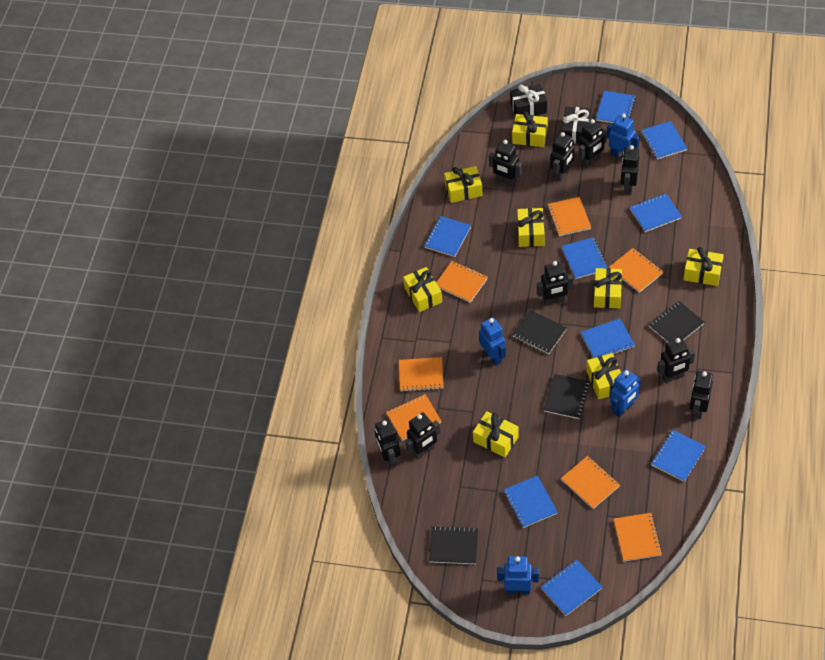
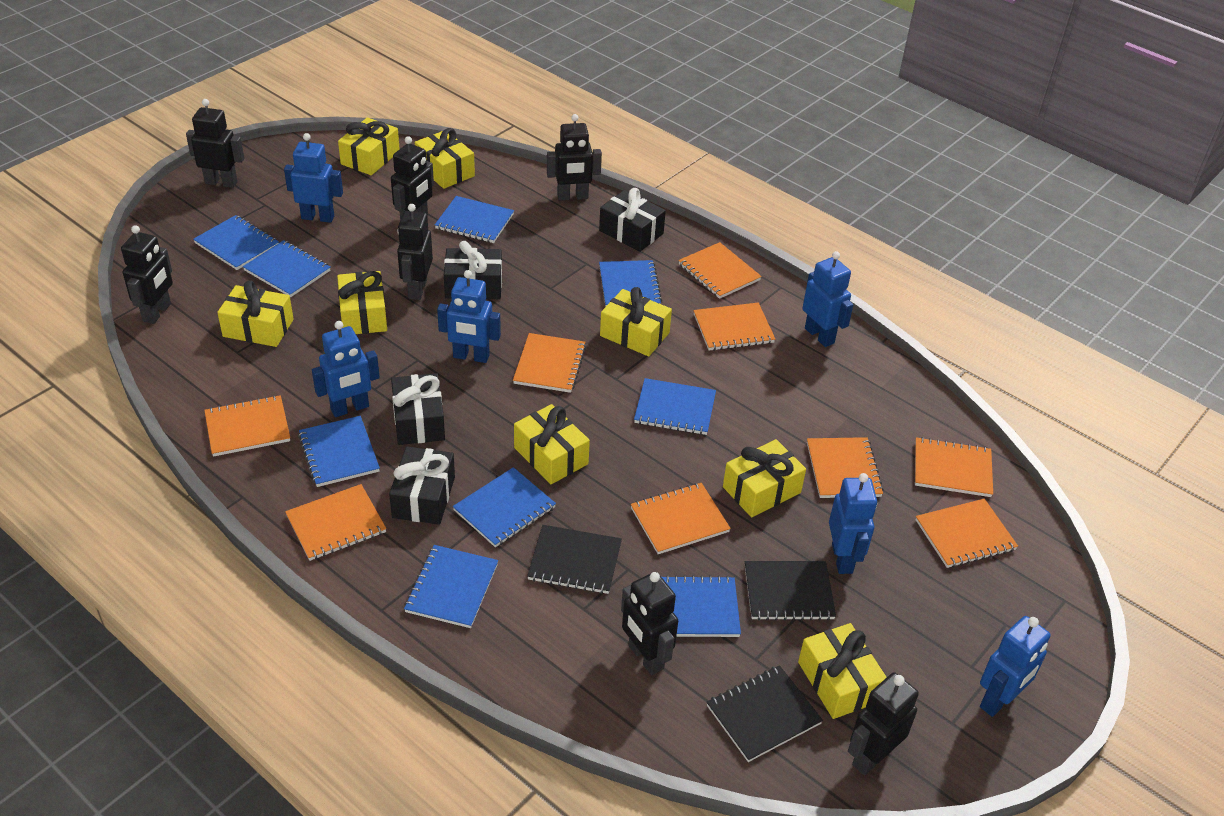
black gift: 2 -> 4
black notebook: 4 -> 3
black robot: 9 -> 7
blue robot: 4 -> 6
orange notebook: 7 -> 9

